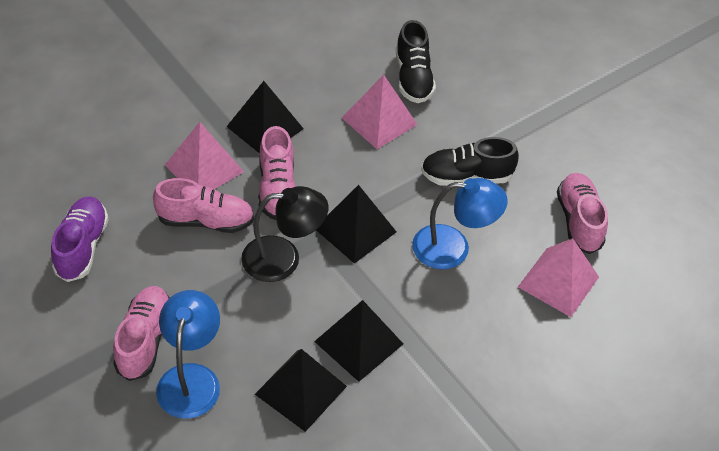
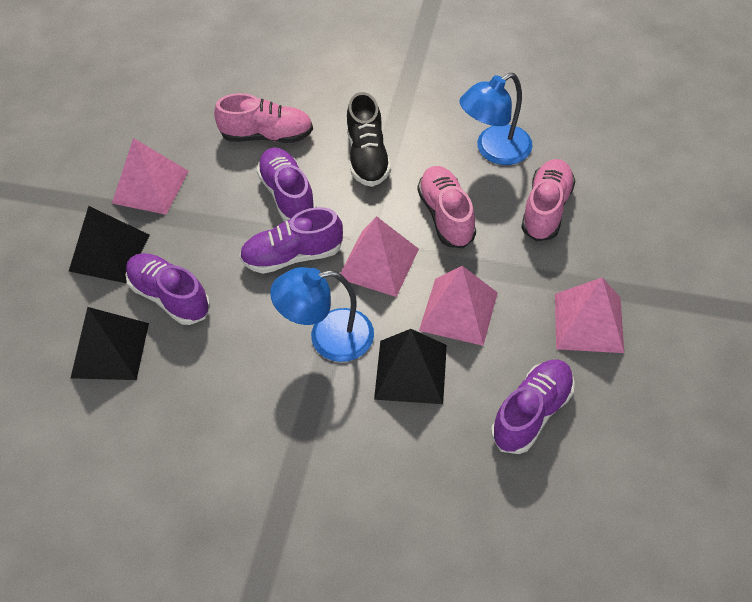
black lamp: 1 -> 0
black pyramid: 4 -> 3
black shoe: 2 -> 1
pink pyramid: 3 -> 4
pink shoe: 4 -> 3
purple shoe: 1 -> 4

